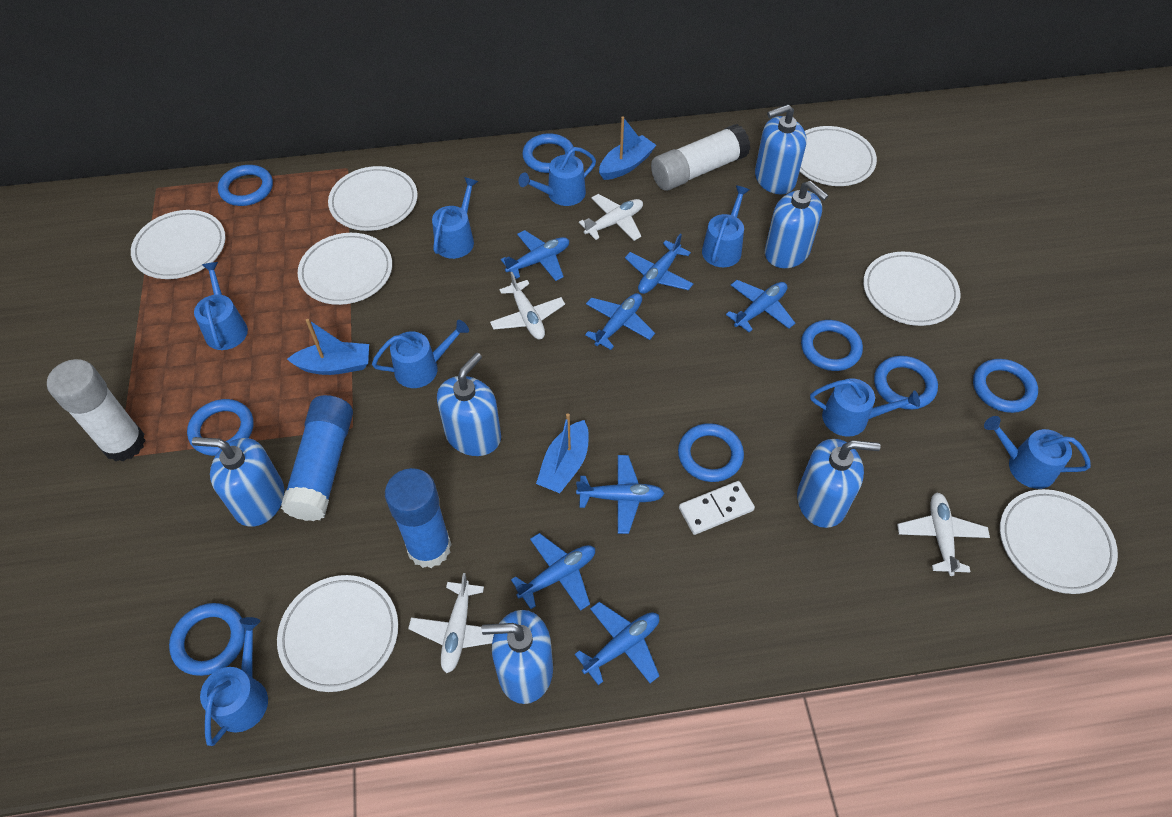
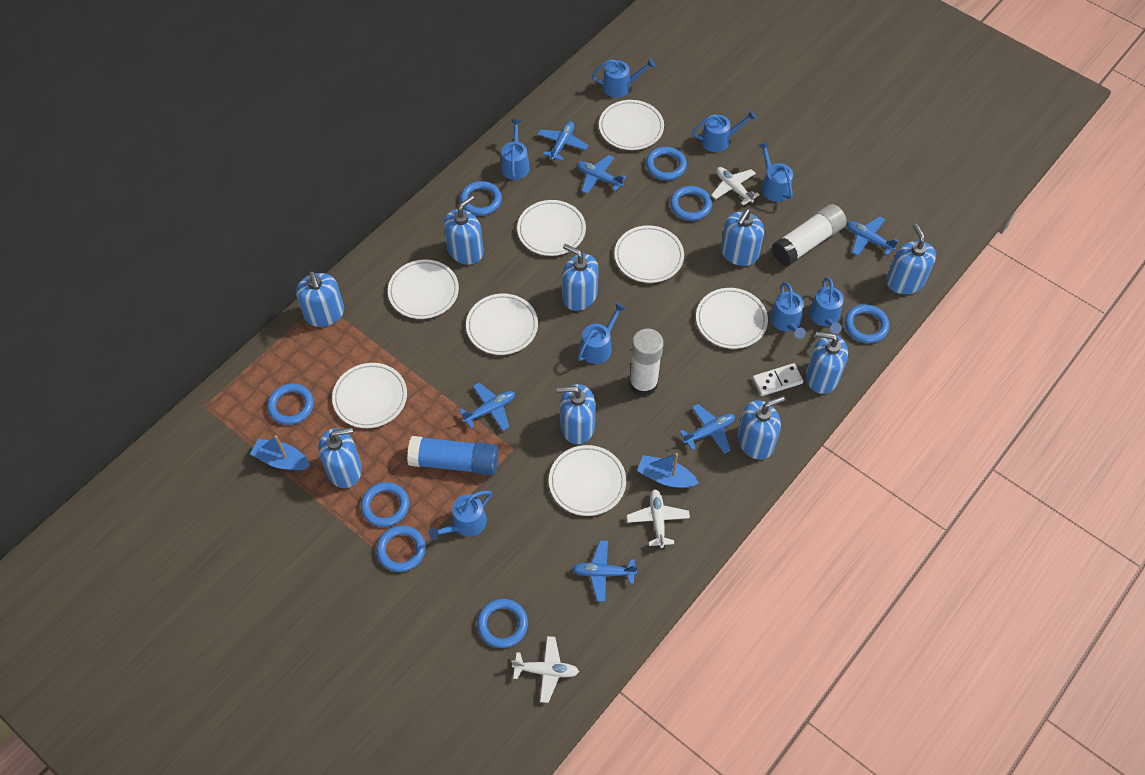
blue boat: 3 -> 2
blue glue stick: 2 -> 1
blue plane: 7 -> 6
blue soap dispenser: 6 -> 9
white plane: 4 -> 3
white plate: 7 -> 8

